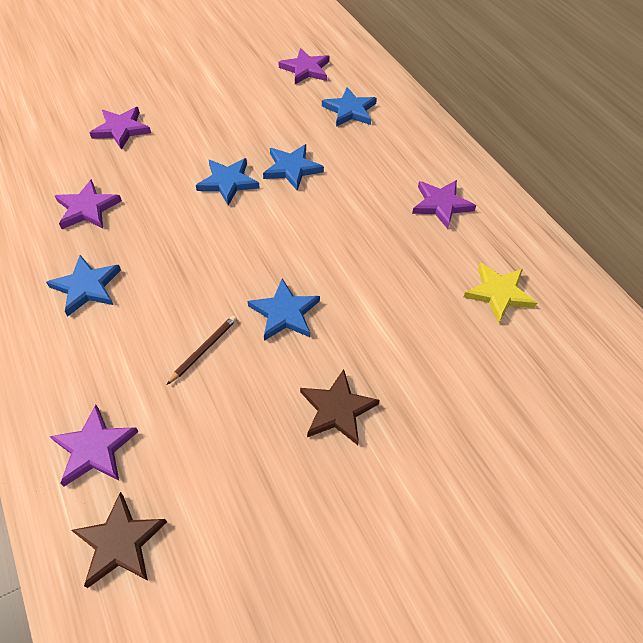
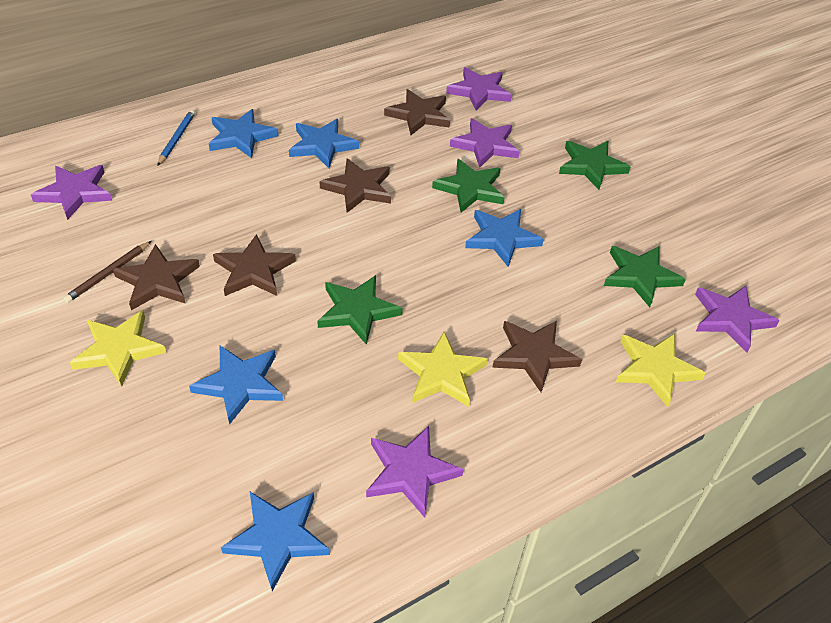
blue pencil: 0 -> 1
brown star: 2 -> 5
green star: 0 -> 4
yellow star: 1 -> 3

